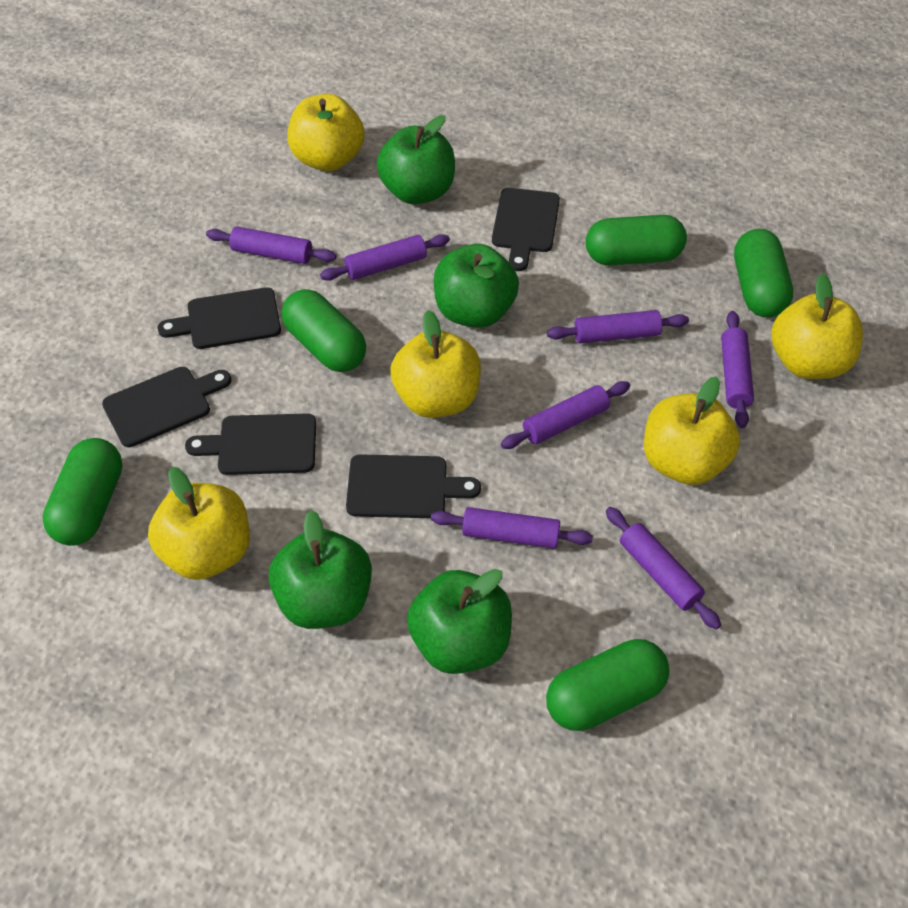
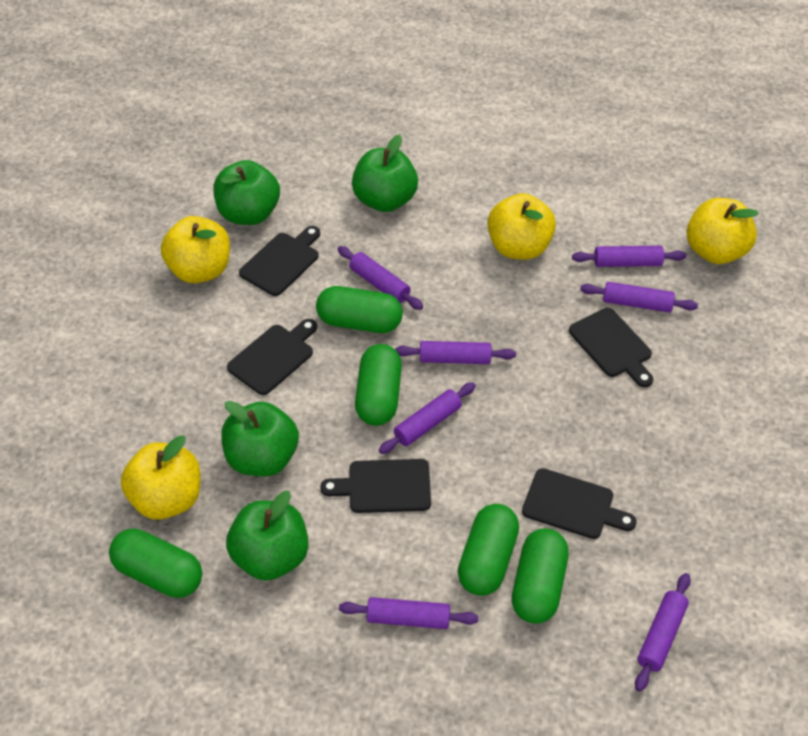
yellow apple: 5 -> 4

